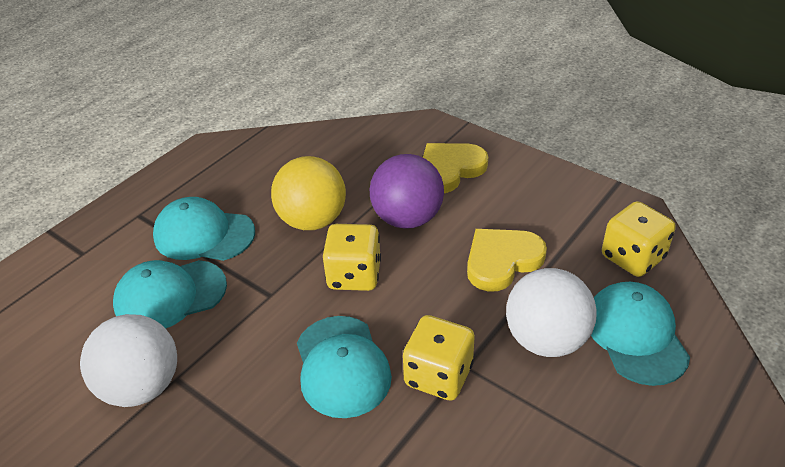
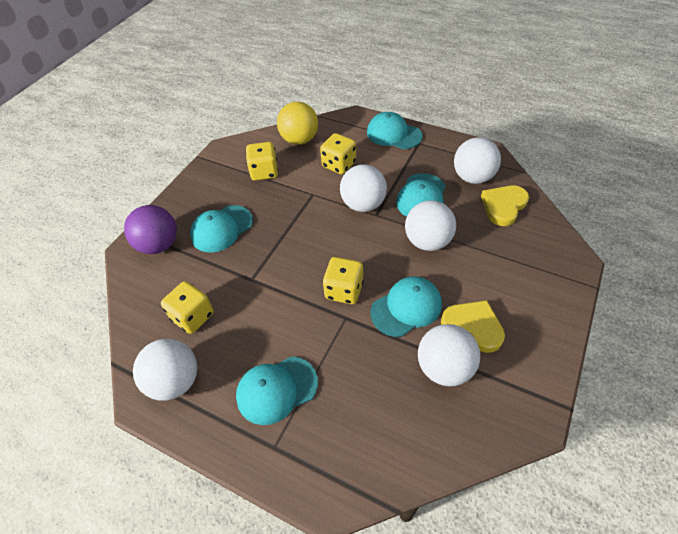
turquoise cap: 4 -> 5
white ball: 2 -> 5
yellow dice: 3 -> 4

